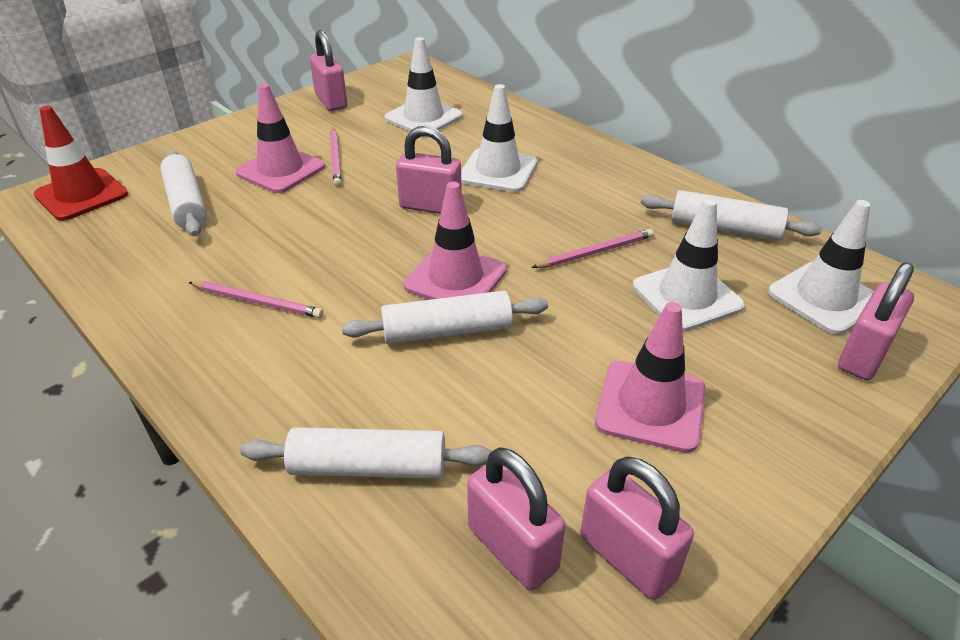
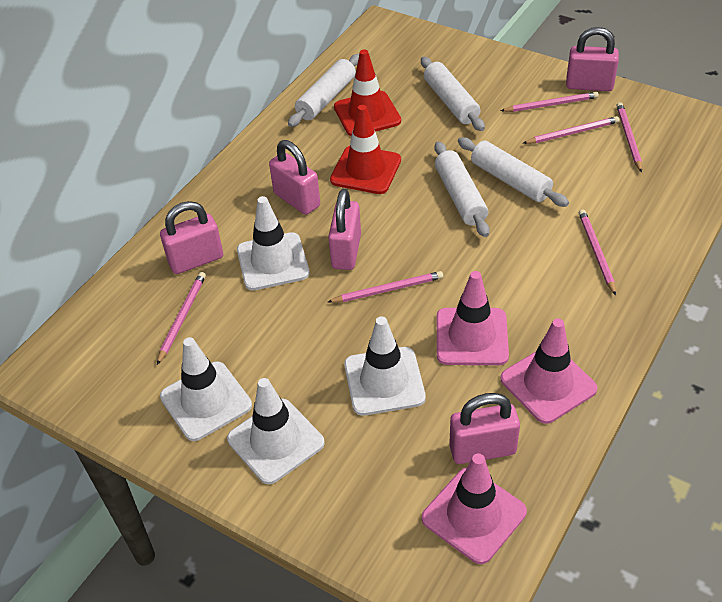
pink pencil: 3 -> 6
red traffic cone: 1 -> 2

